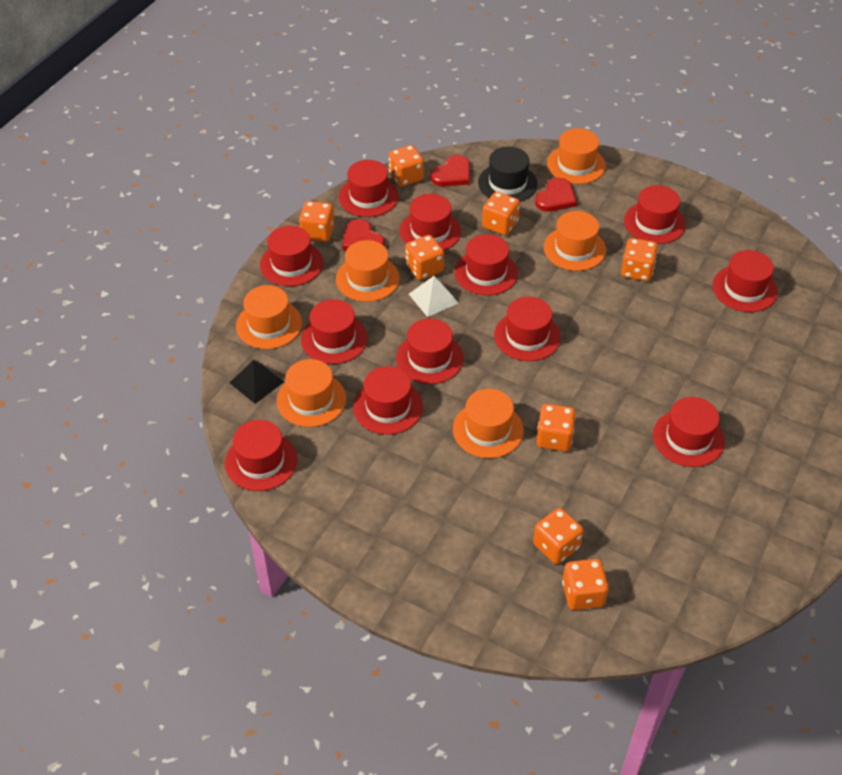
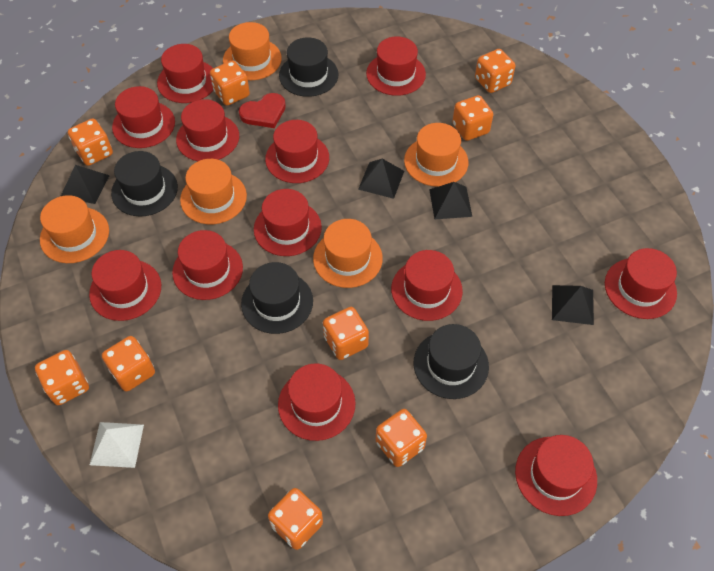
black hat: 1 -> 4
black pyramid: 1 -> 4
orange dice: 8 -> 9
orange hat: 6 -> 5
red heart: 3 -> 1

